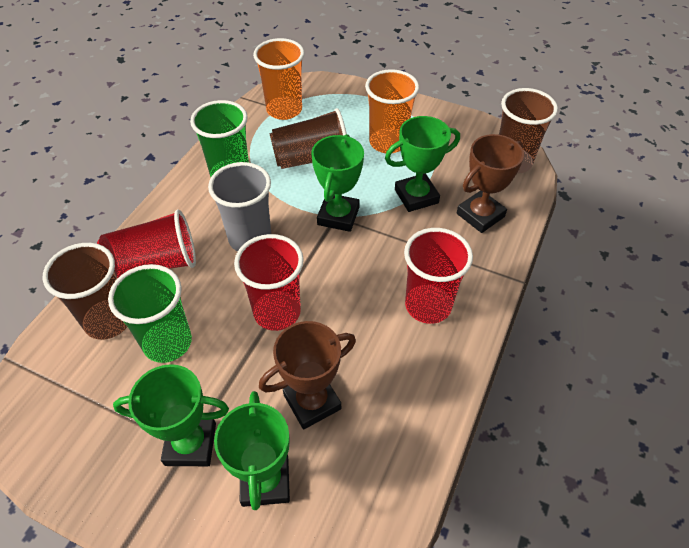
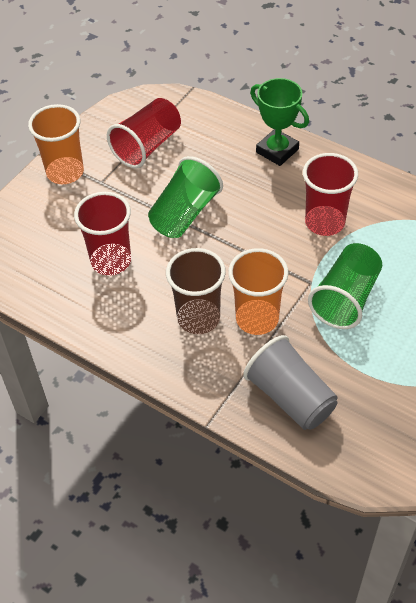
brown cup: 3 -> 1
brown trophy: 2 -> 0
green trophy: 4 -> 1

